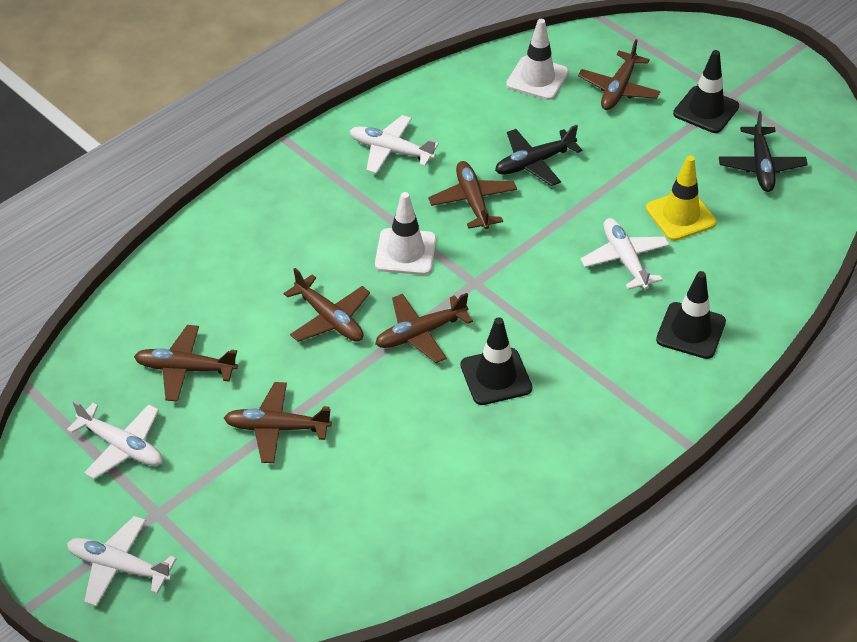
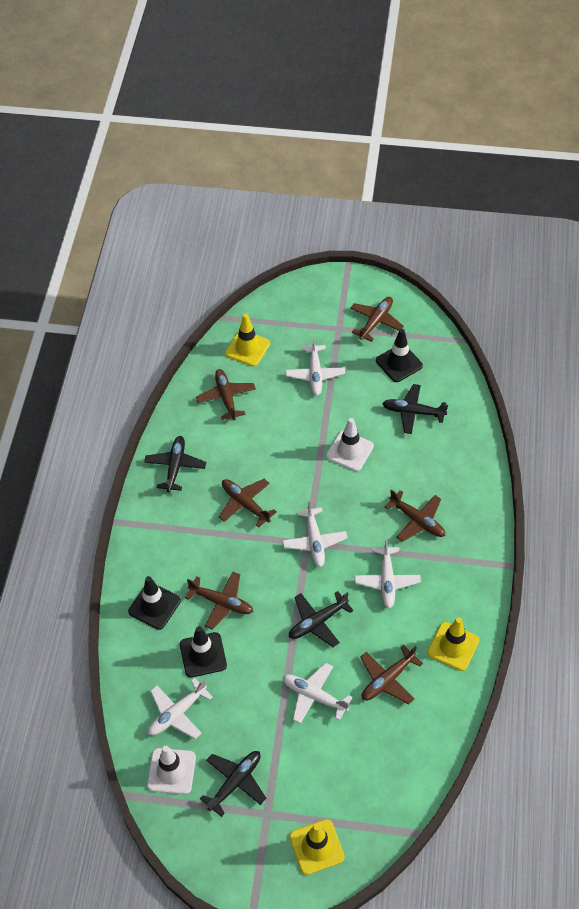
black plane: 2 -> 4
white plane: 4 -> 5
yellow traffic cone: 1 -> 3

